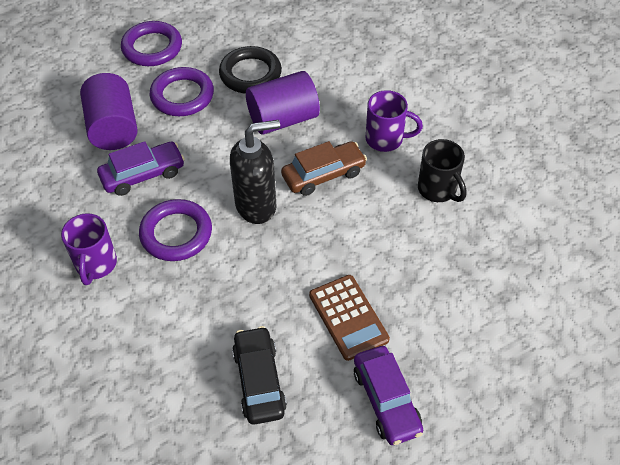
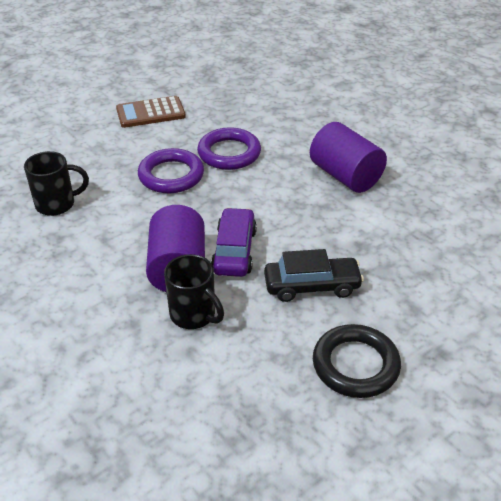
black mug: 1 -> 2
black soap dispenser: 1 -> 0
brown car: 1 -> 0
purple car: 2 -> 1
purple mug: 2 -> 0
purple ring: 3 -> 2

